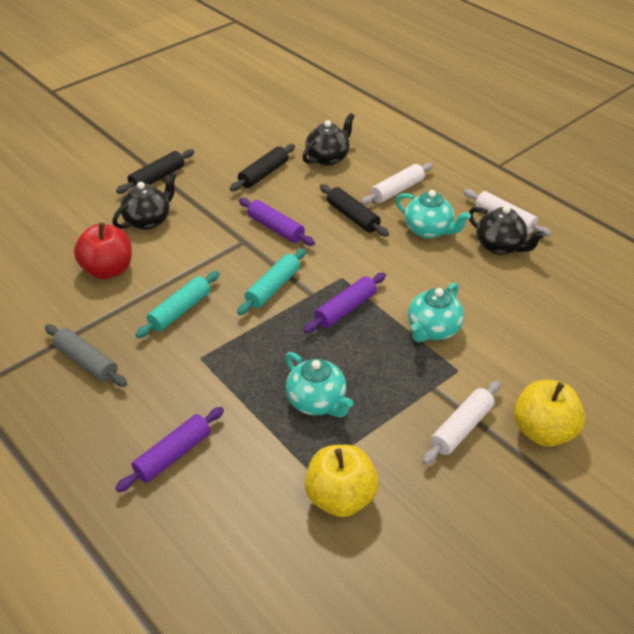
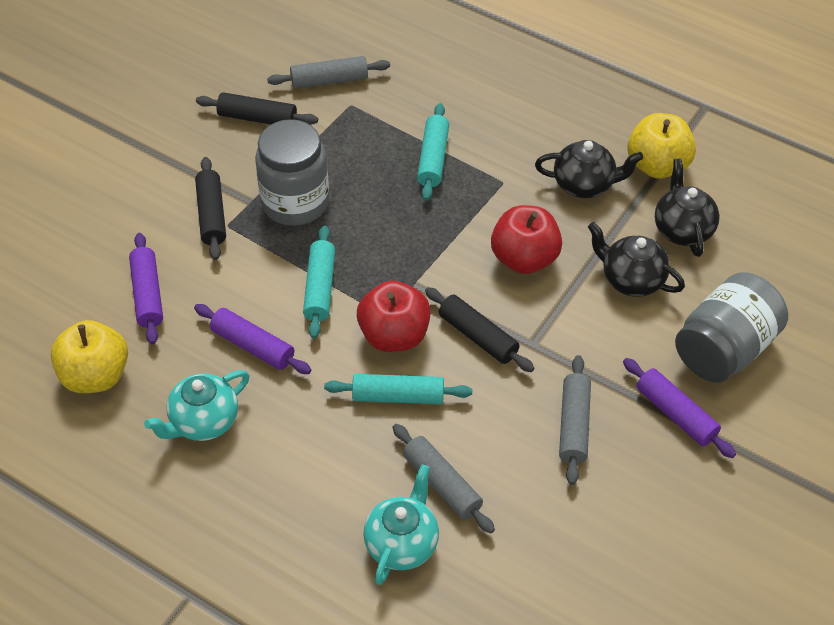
grey jar: 0 -> 2
grey rolling pin: 1 -> 3
red apple: 1 -> 2
turquoise rolling pin: 2 -> 3
turquoise teapot: 3 -> 2
white rolling pin: 3 -> 0

